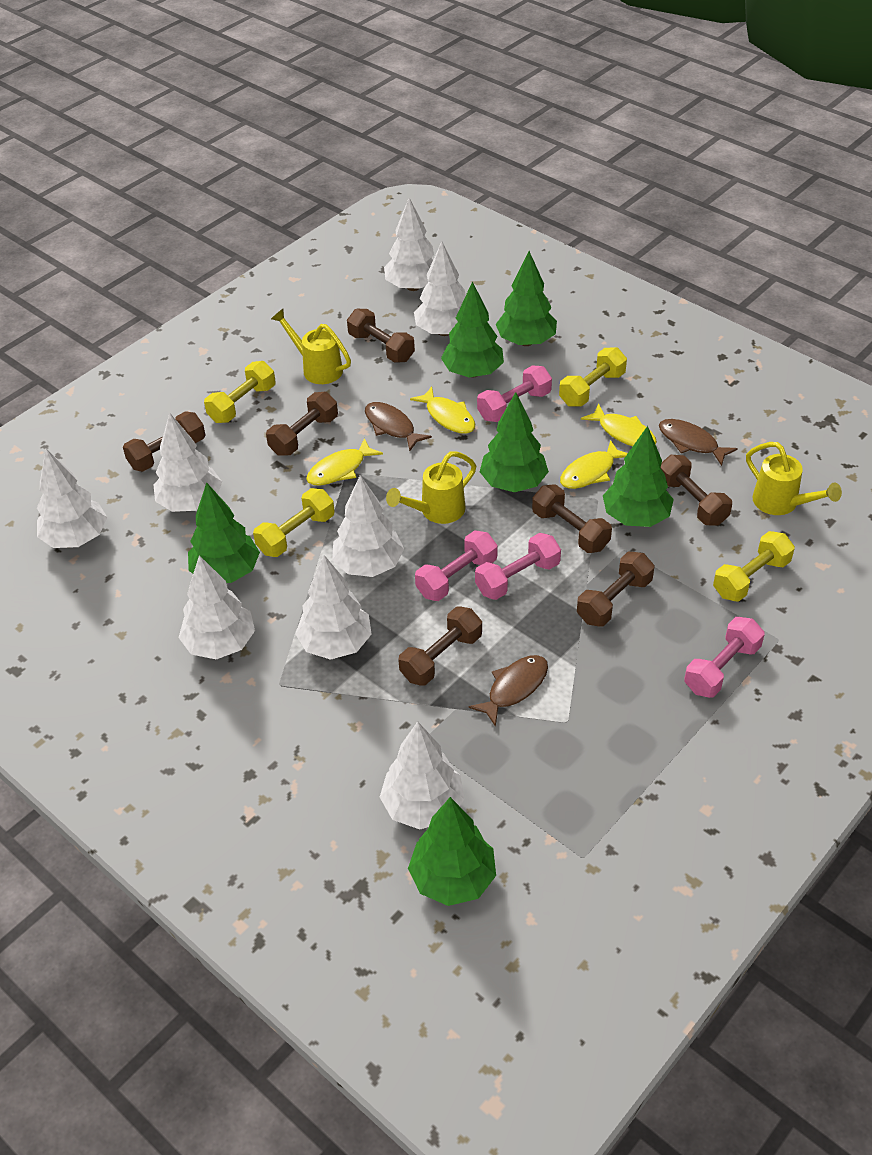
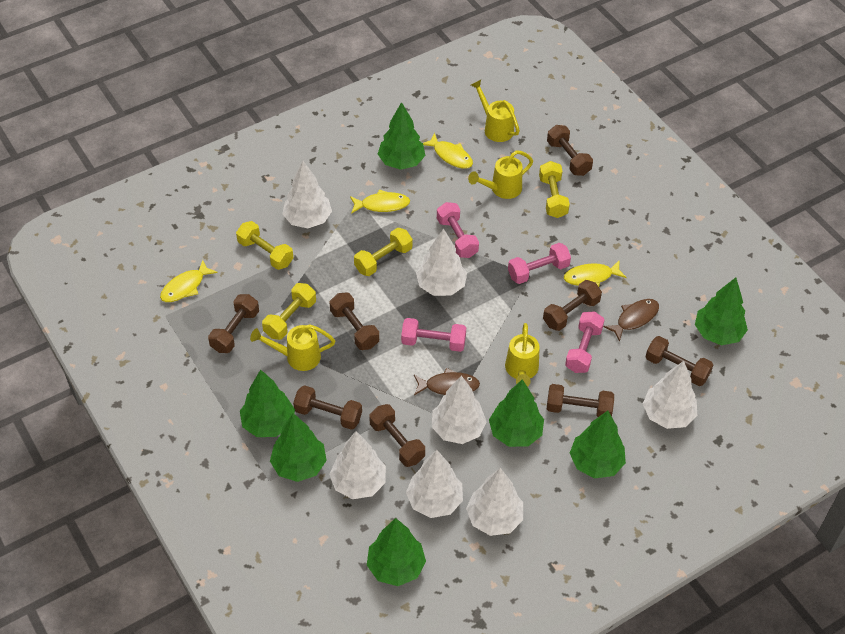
brown dumbbell: 7 -> 8
brown fish: 3 -> 2
green tree: 6 -> 7
white tree: 8 -> 7
yellow watering can: 3 -> 4

